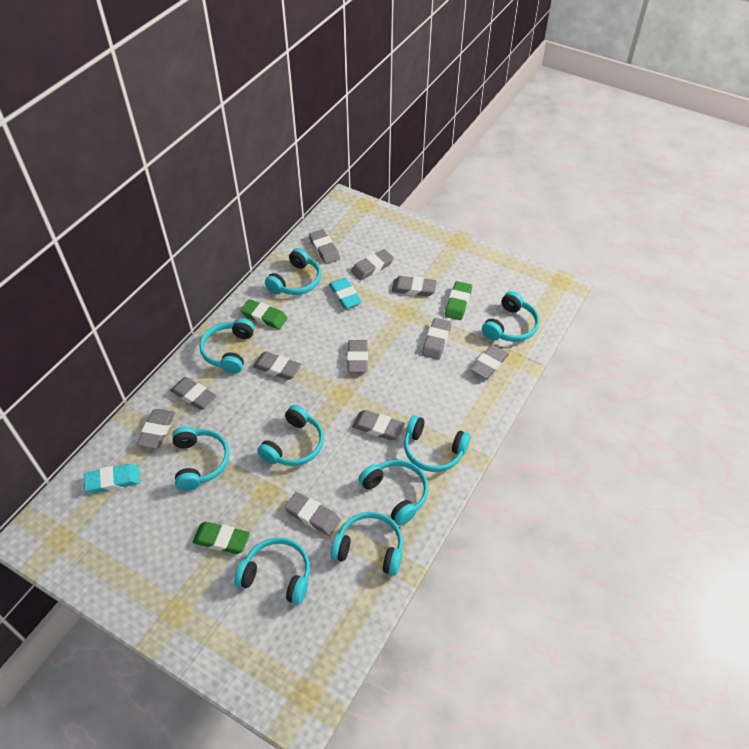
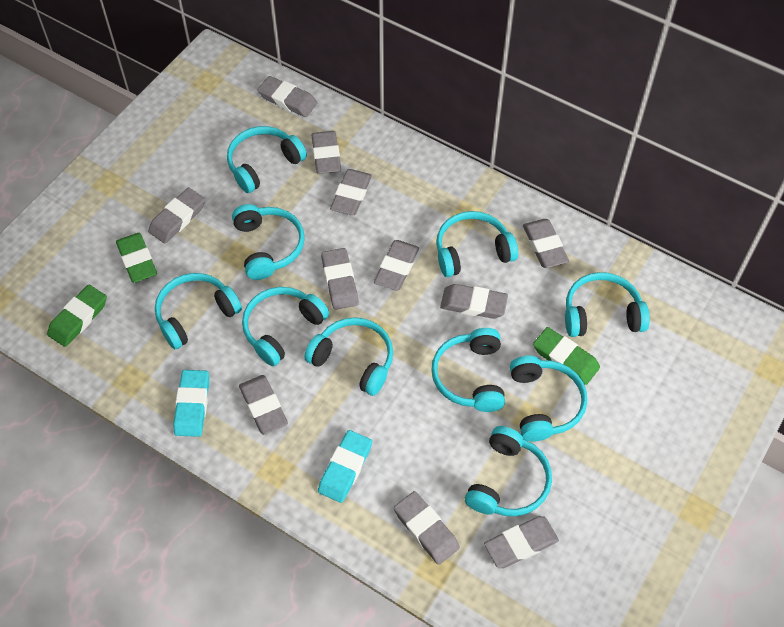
turquoise headphones: 9 -> 10

